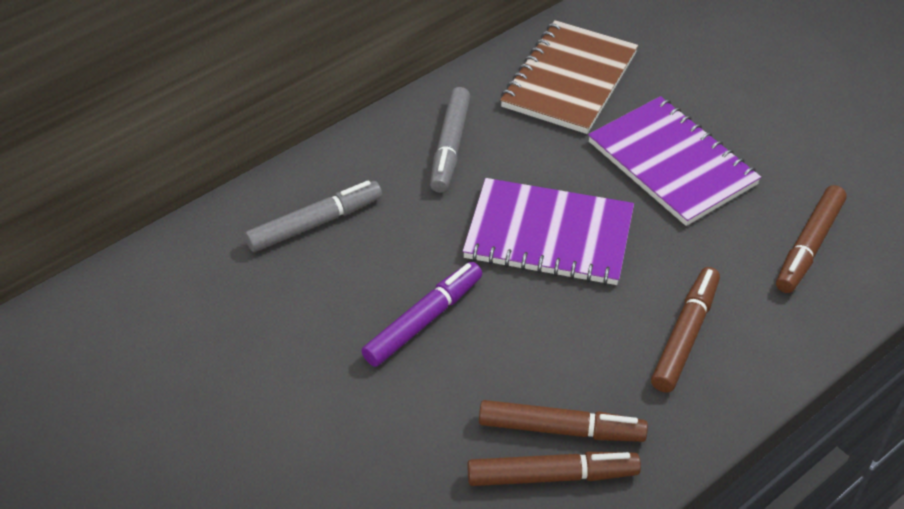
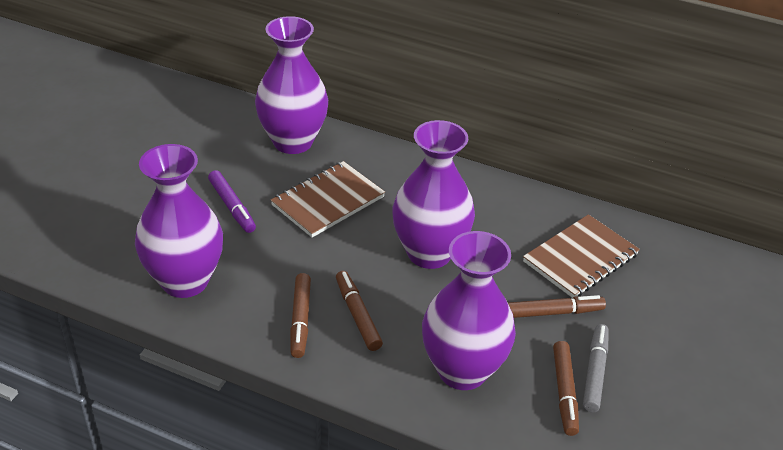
brown notebook: 1 -> 2
grey marker: 2 -> 1
purple notebook: 2 -> 0
purple vase: 0 -> 4

